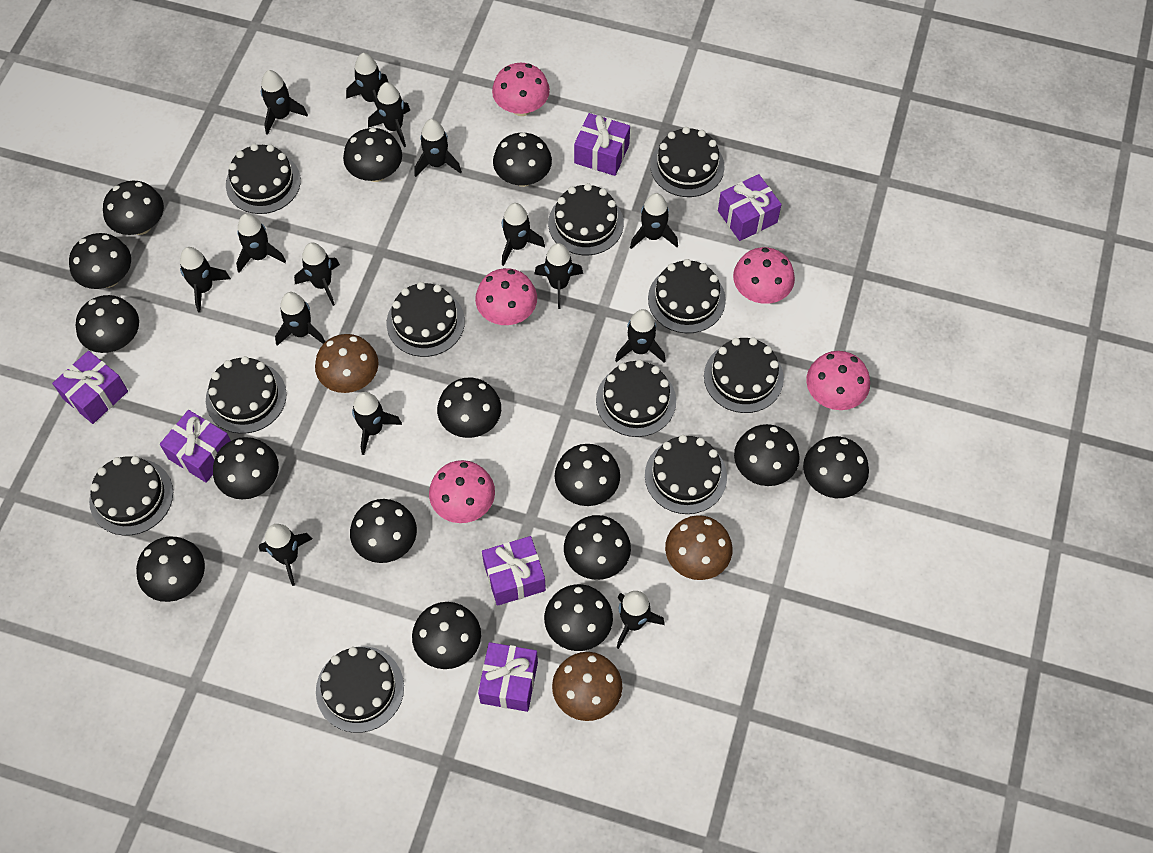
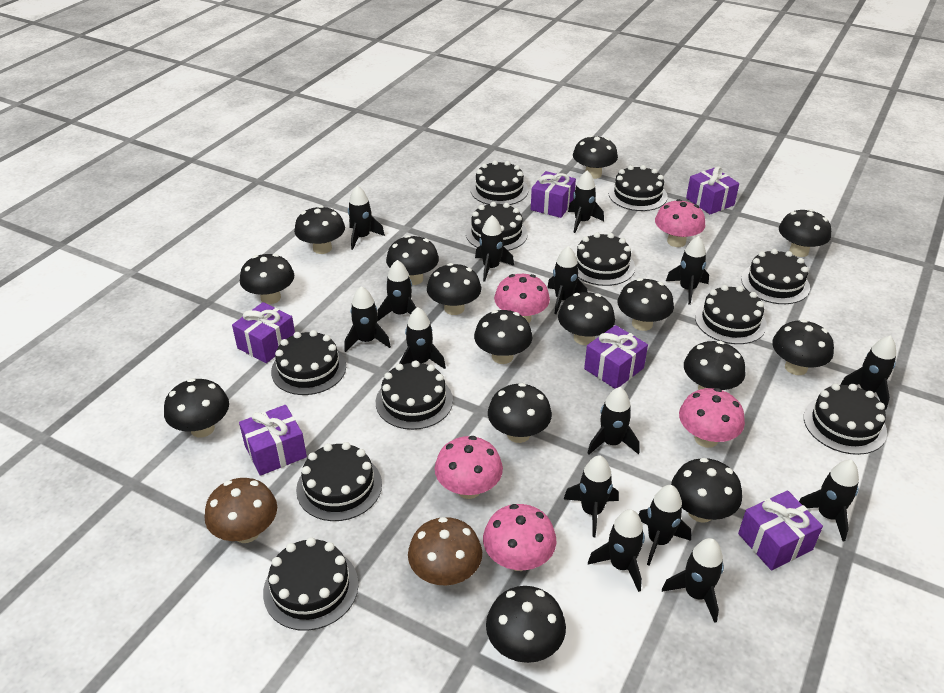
brown mushroom: 3 -> 2

